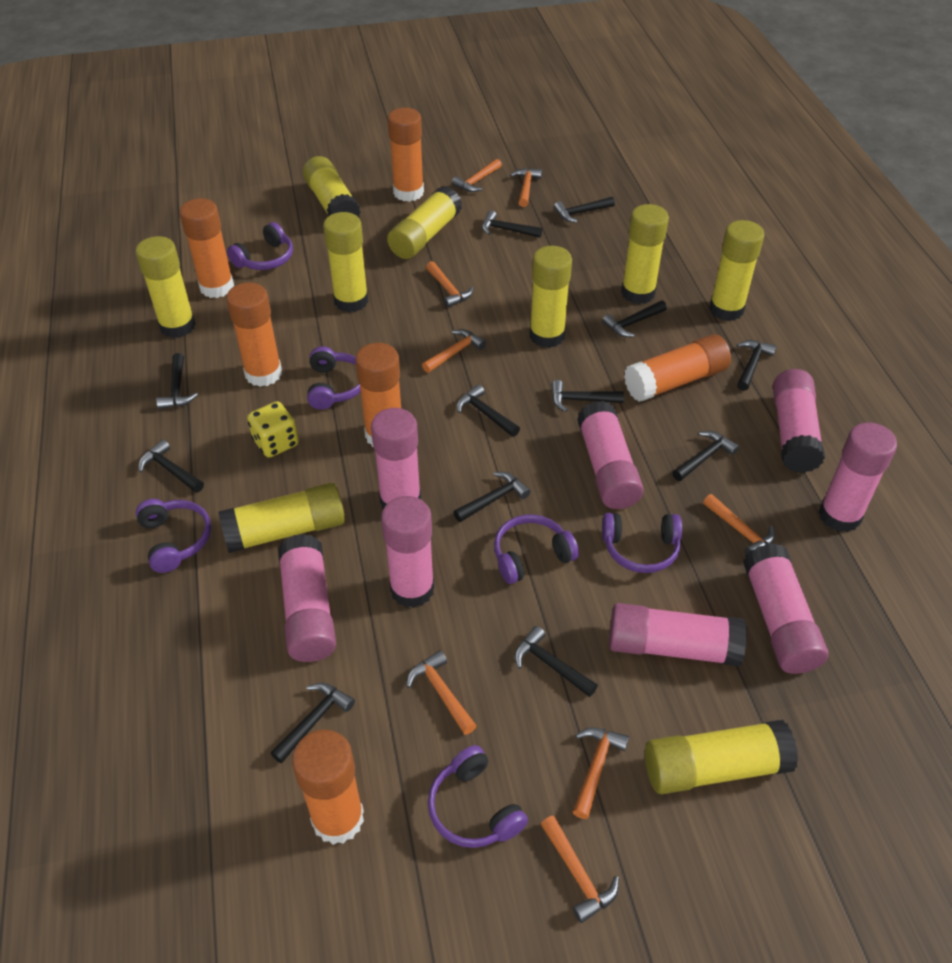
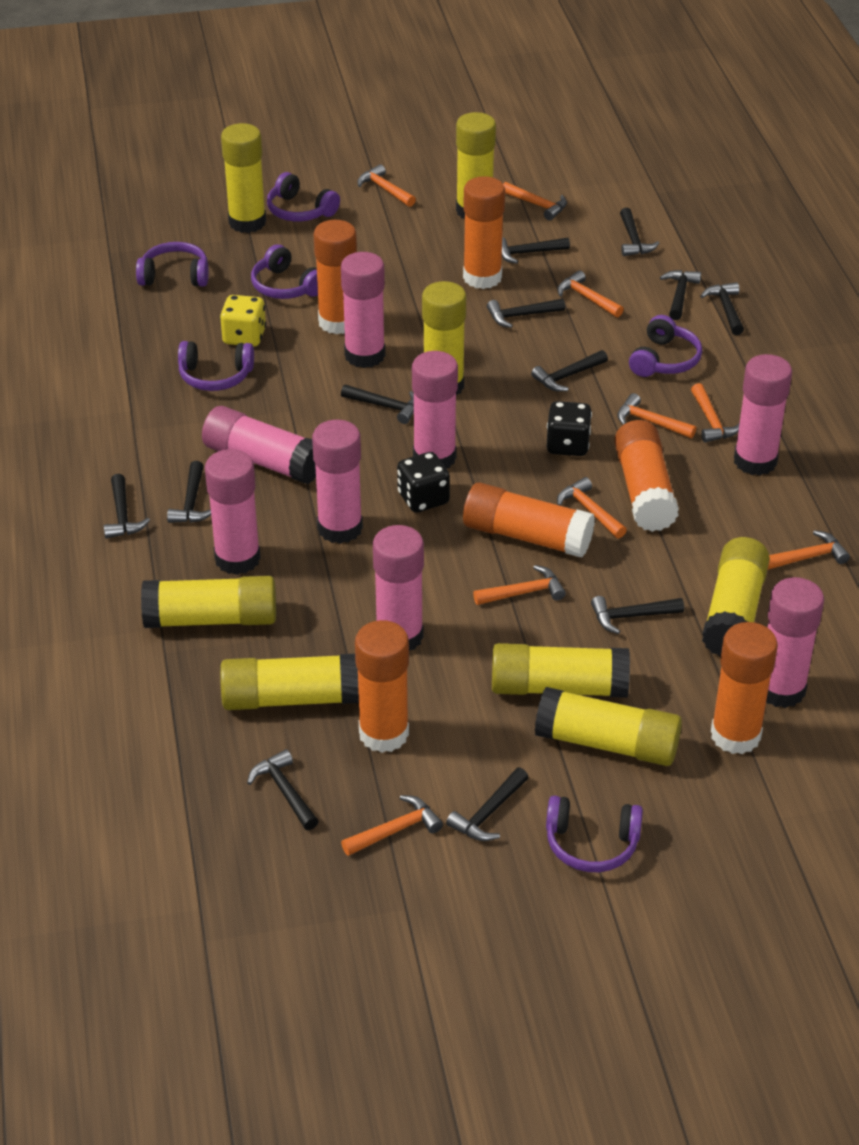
black dice: 0 -> 2
orange hammer: 8 -> 9
yellow glue stick: 9 -> 8

